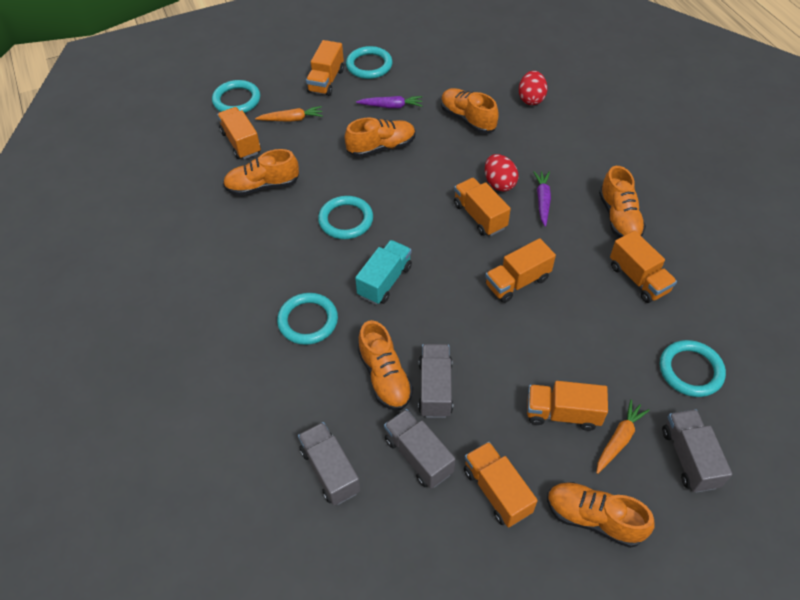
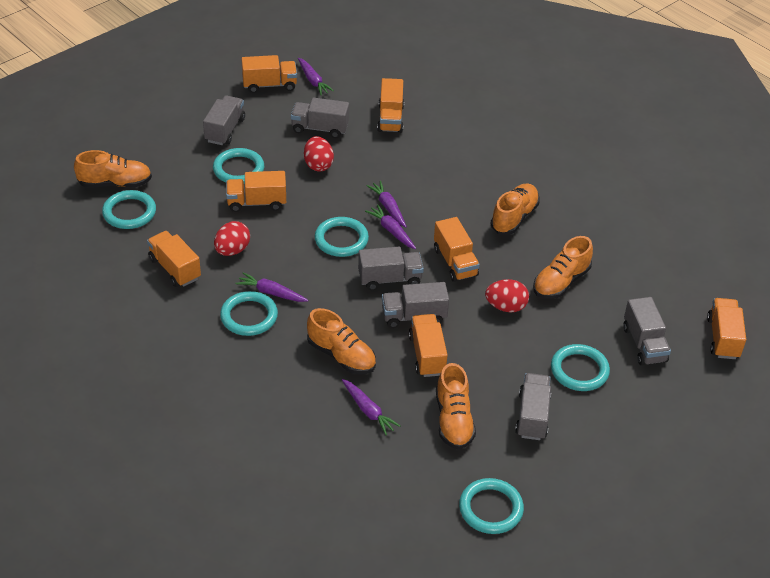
grey truck: 4 -> 6
orange carrot: 2 -> 0
orange shoe: 6 -> 5
purple carrot: 2 -> 5
red egg: 2 -> 3
turquoise ring: 5 -> 6
turquoise truck: 1 -> 0

